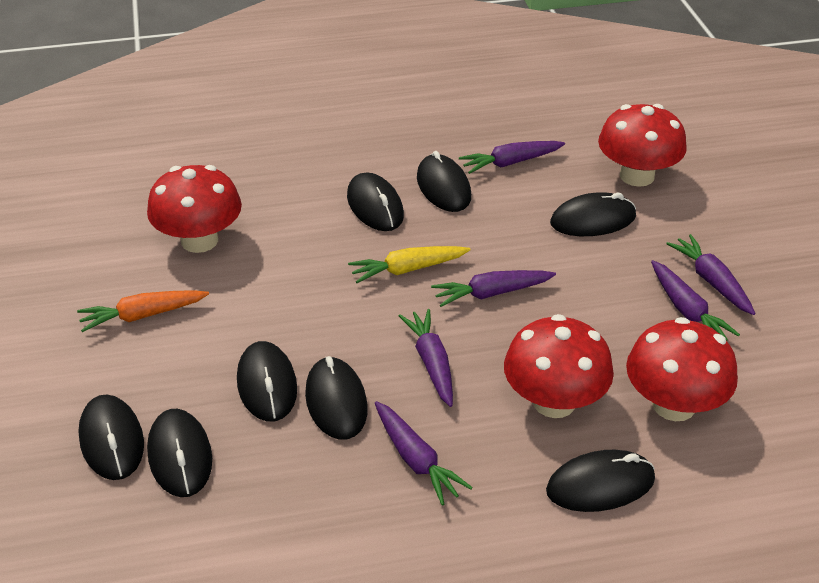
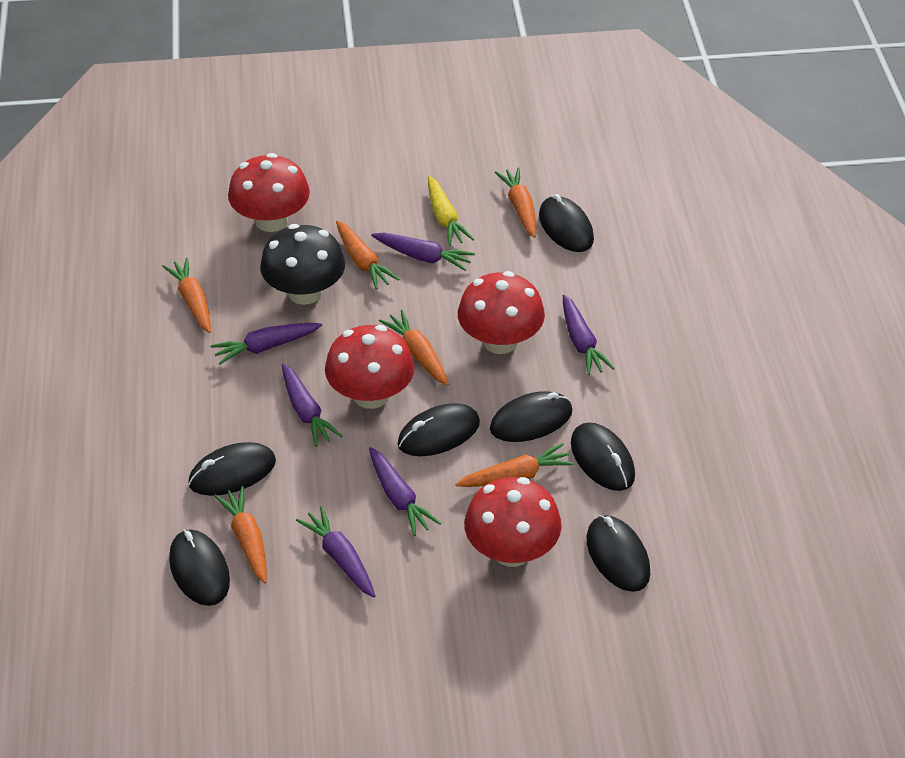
black mouse: 8 -> 7
black mushroom: 0 -> 1
orange carrot: 1 -> 6

